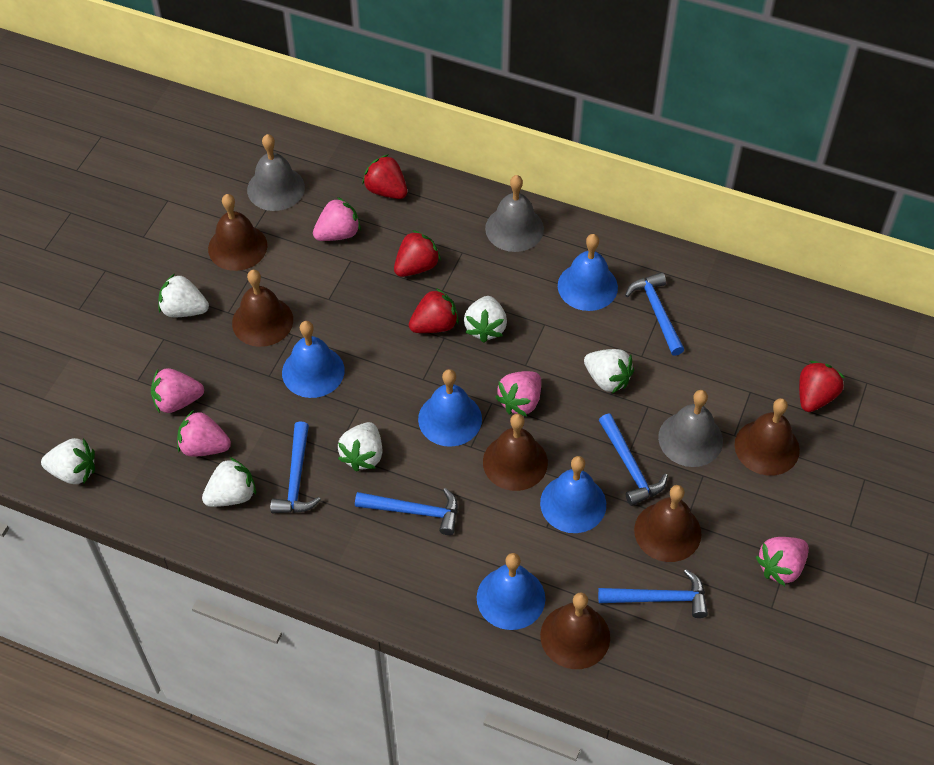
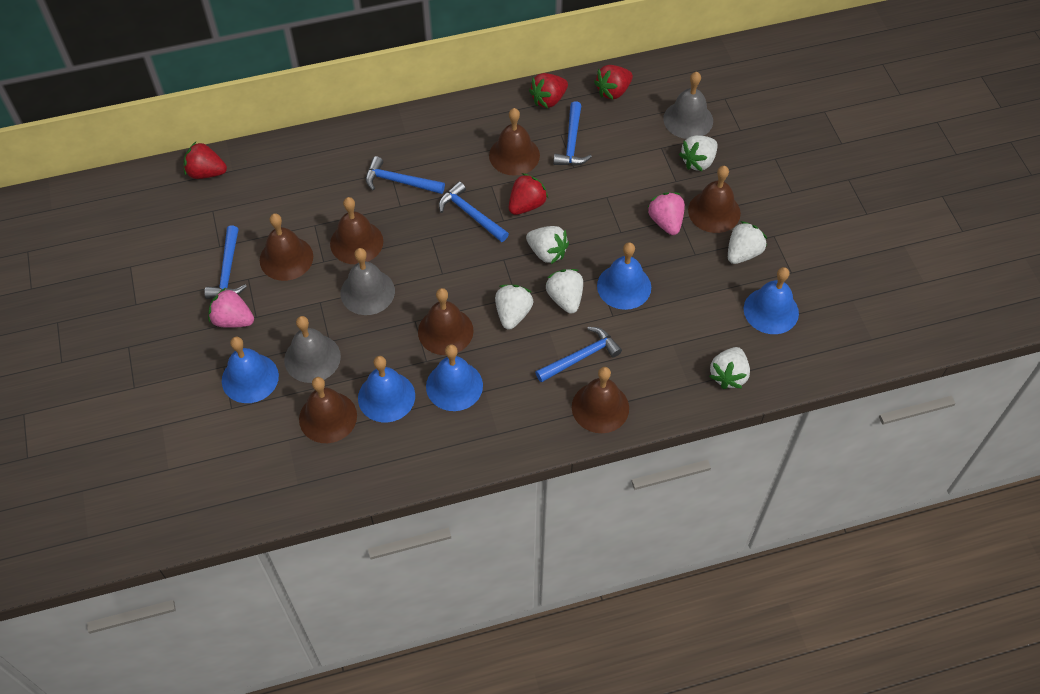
brown bell: 6 -> 7
pink strawberry: 5 -> 2

